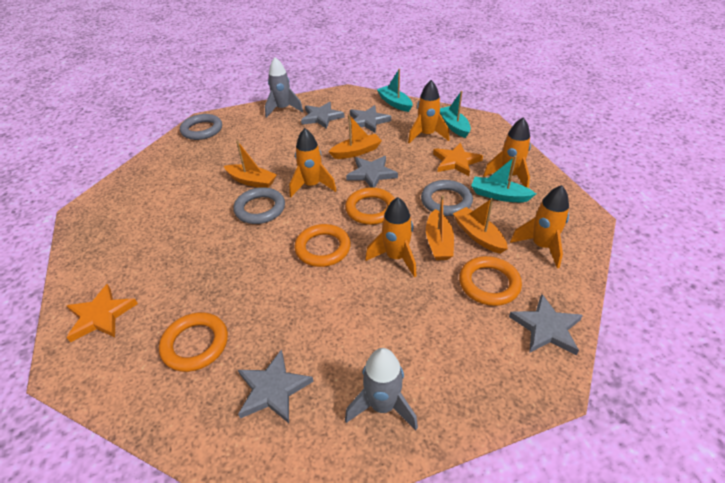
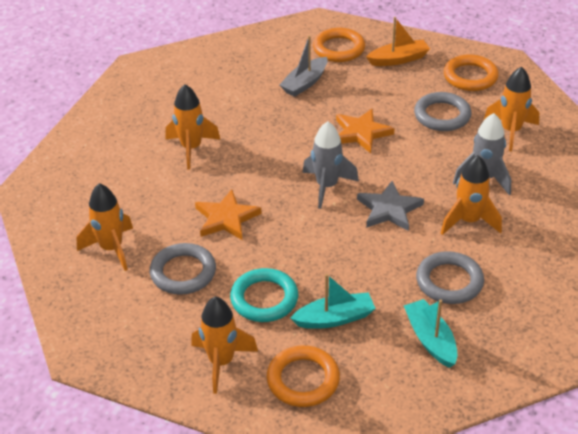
grey boat: 0 -> 1
grey star: 5 -> 1
orange boat: 4 -> 1
orange ring: 4 -> 3
turquoise boat: 3 -> 2
turquoise ring: 0 -> 1

